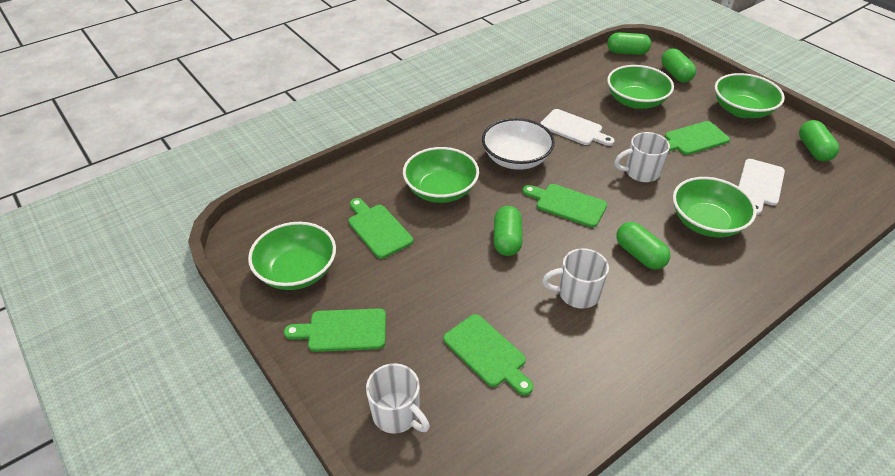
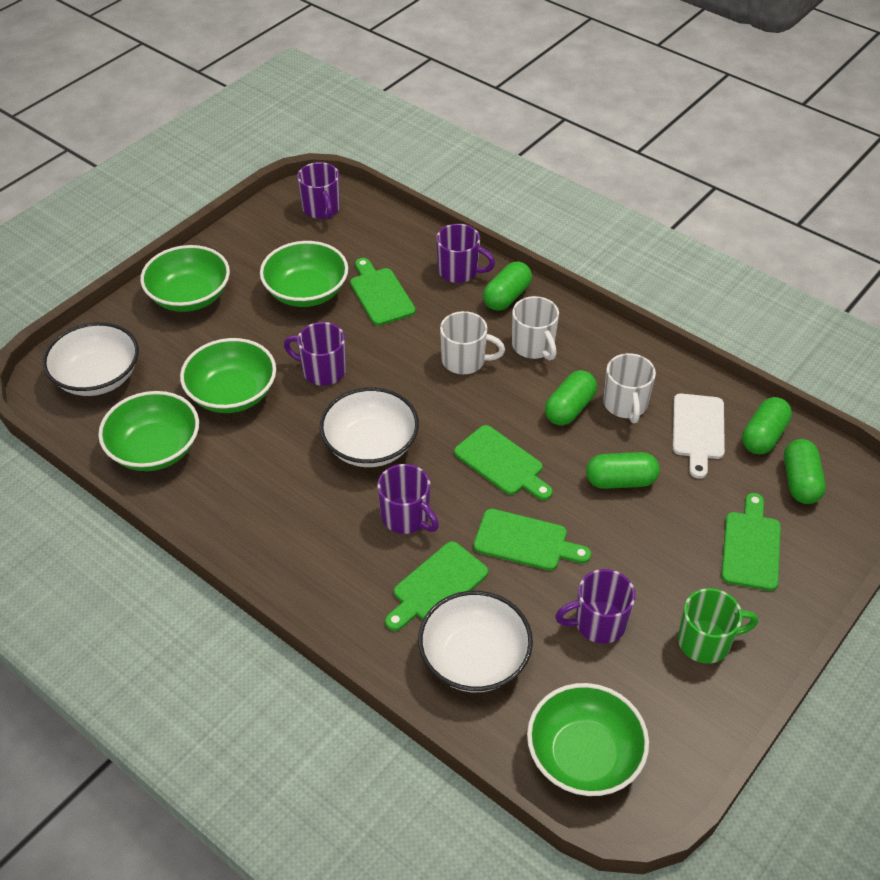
green mug: 0 -> 1
purple mug: 0 -> 5
white bowl: 1 -> 3
white cutting board: 2 -> 1

